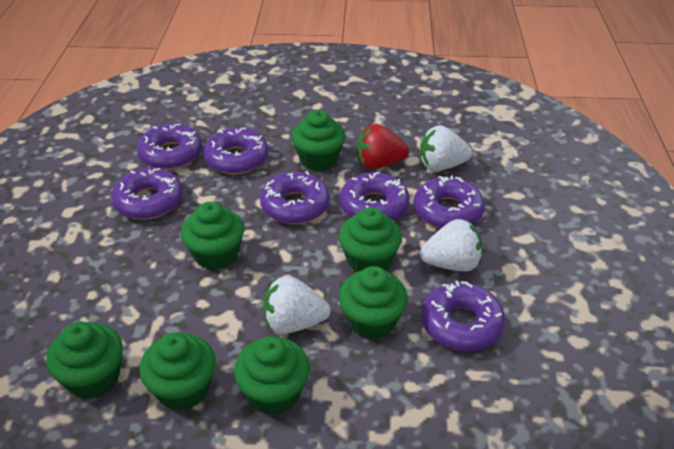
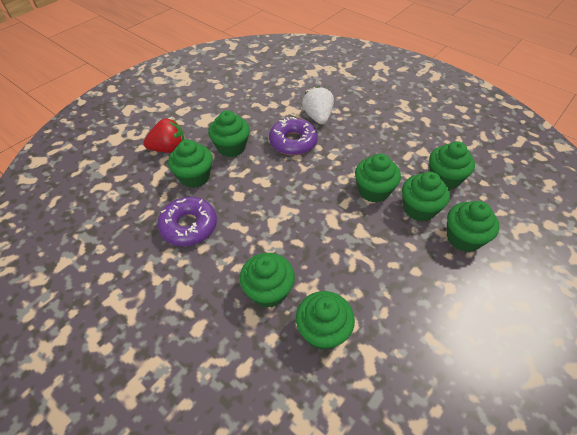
green cupcake: 7 -> 8
purple donut: 7 -> 2
white strawberry: 3 -> 1

